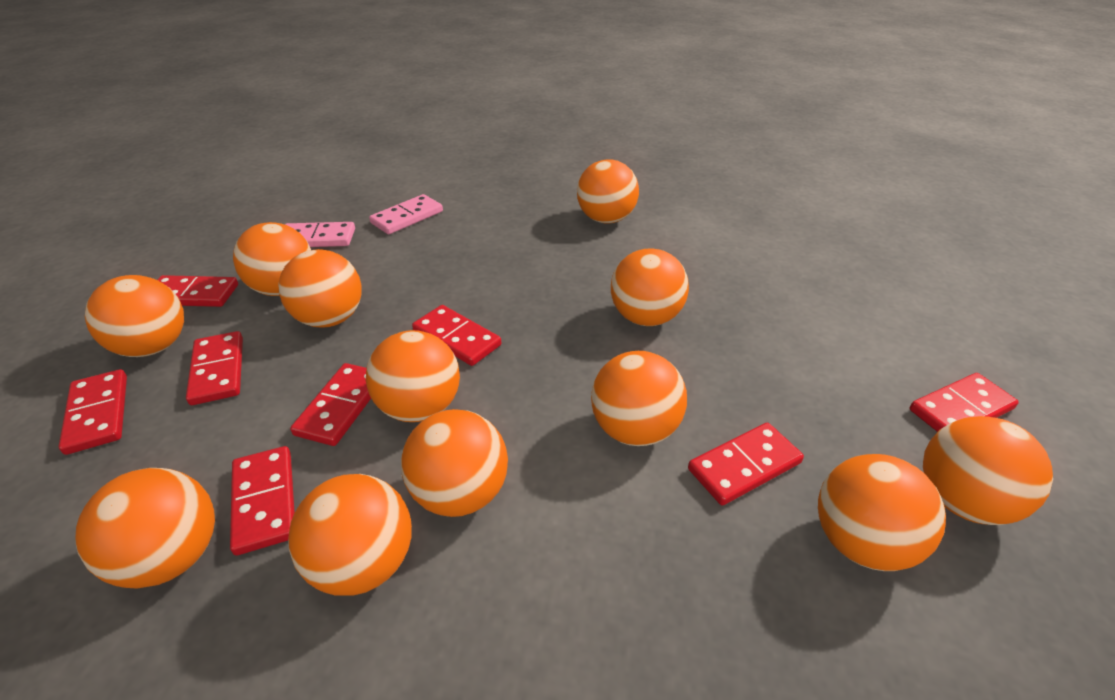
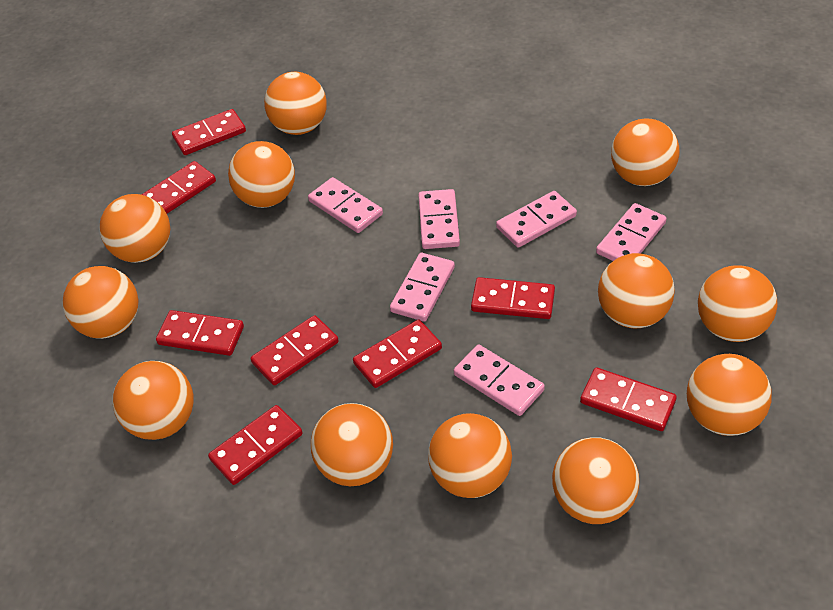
pink domino: 2 -> 6

